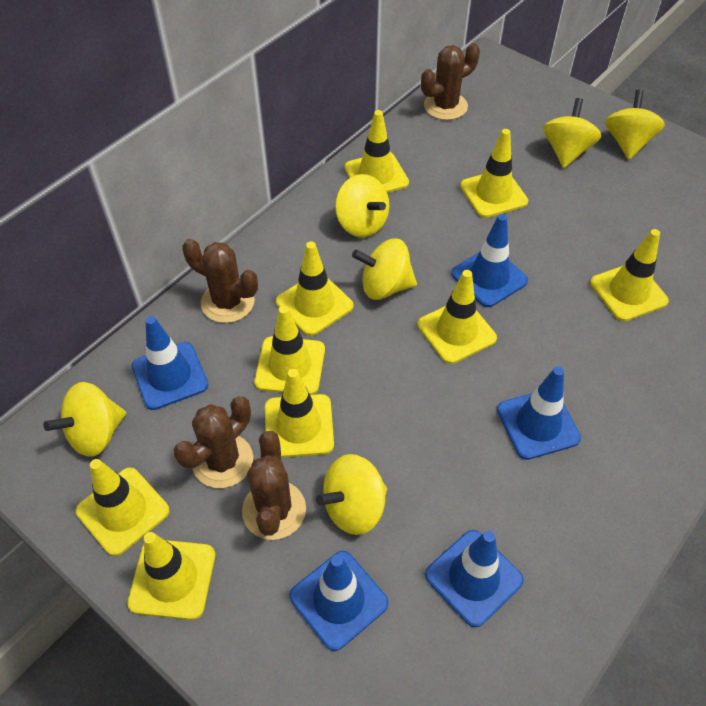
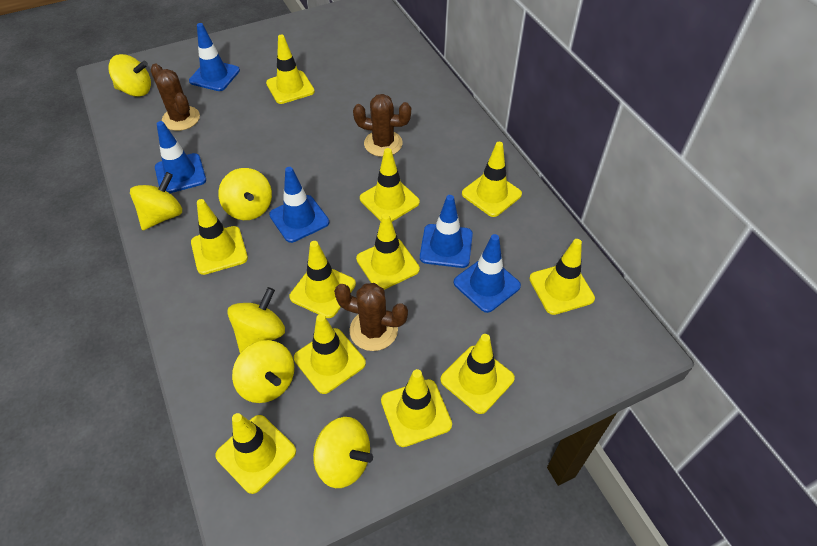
brown cactus: 4 -> 3
yellow traffic cone: 9 -> 11

